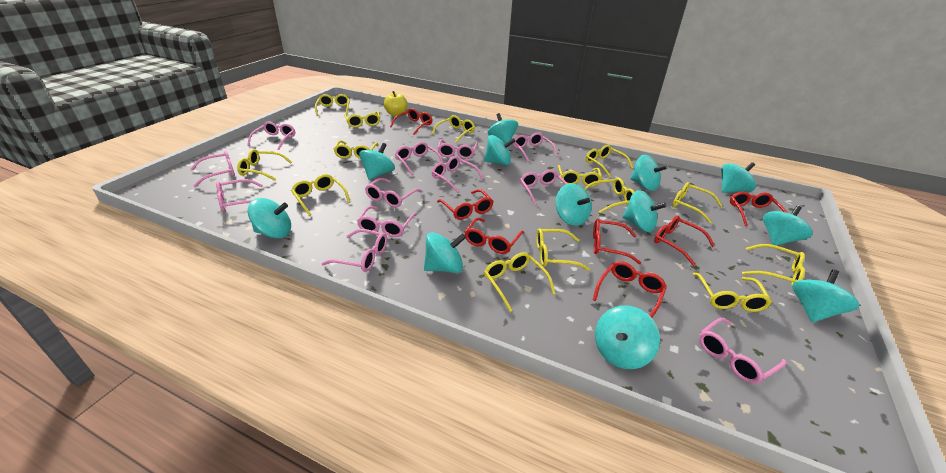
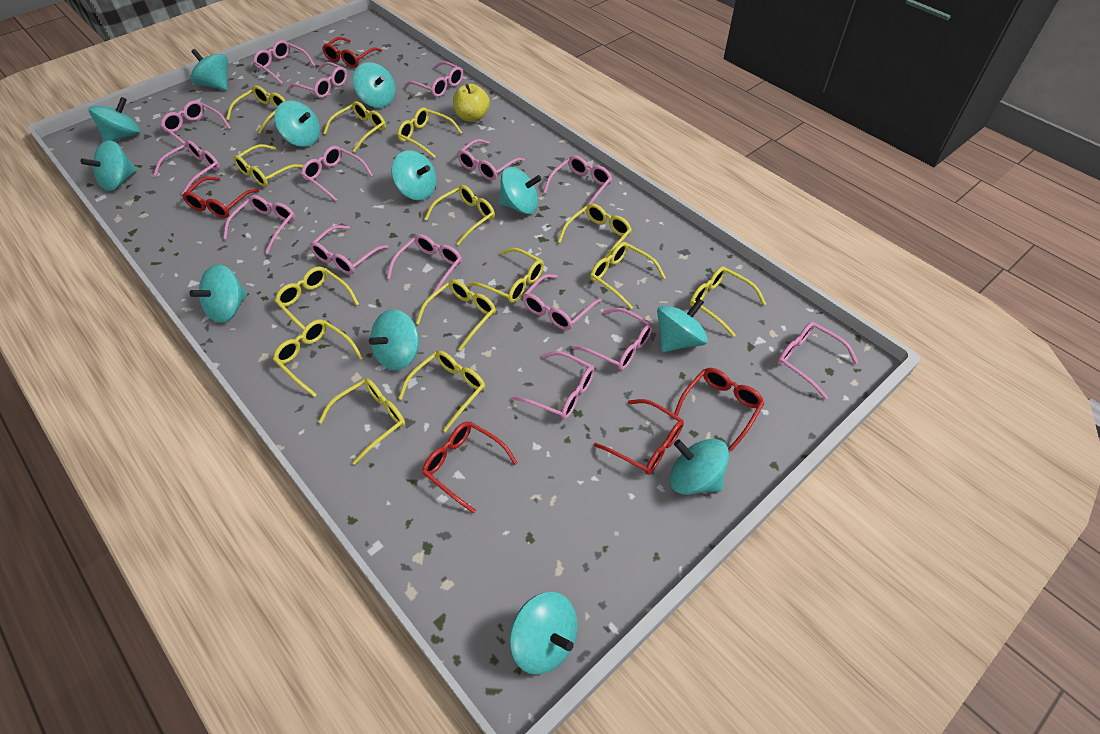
pink glasses: 12 -> 15
red glasses: 7 -> 5

